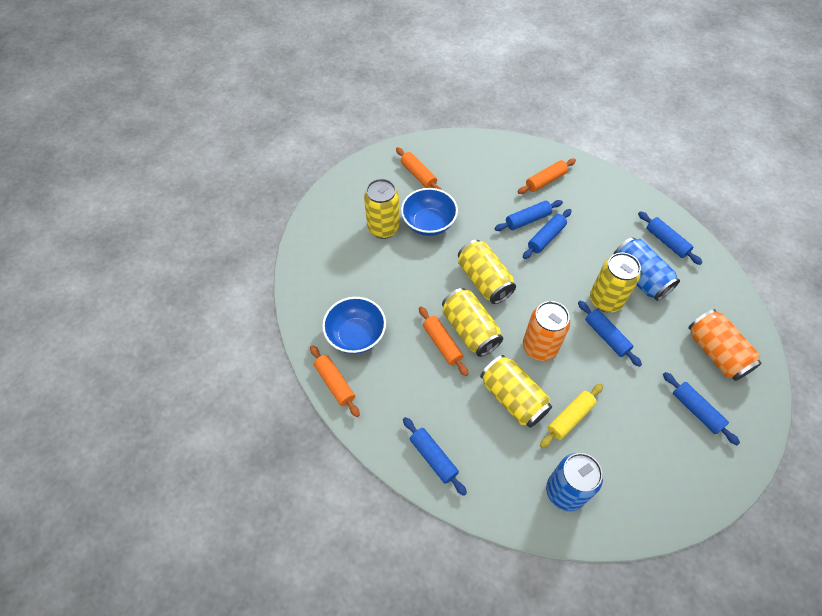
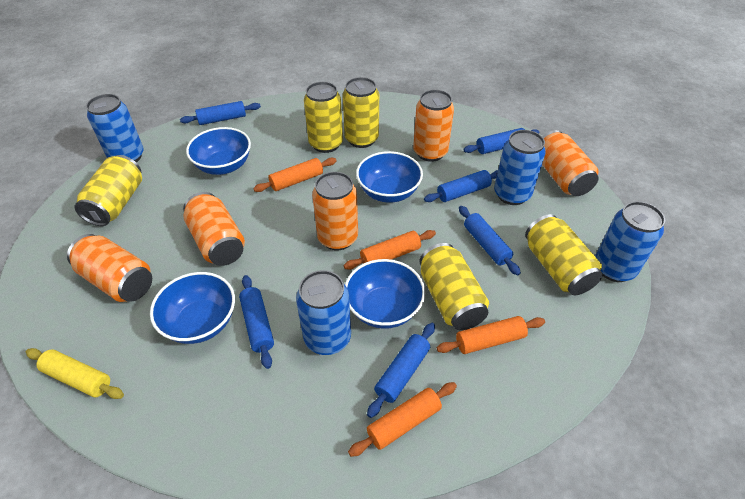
blue bowl: 2 -> 4
blue can: 2 -> 4
orange can: 2 -> 5

